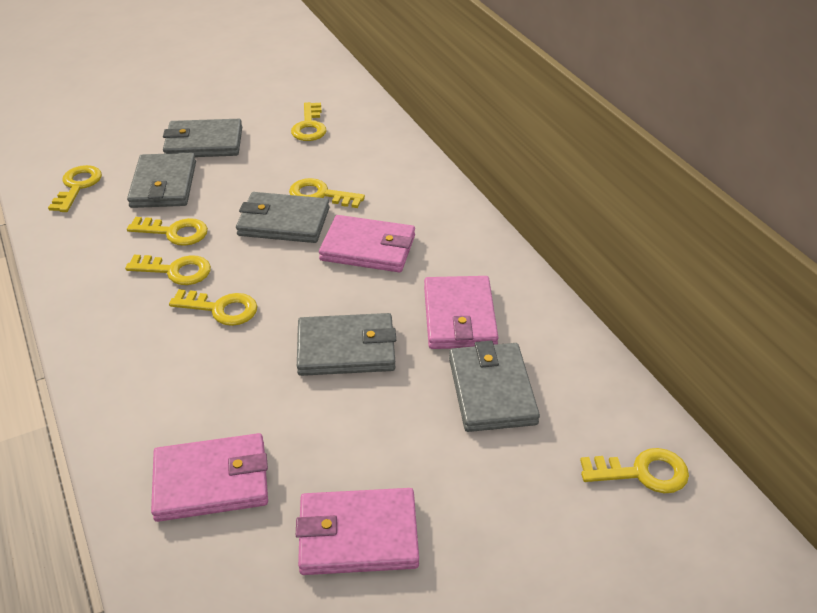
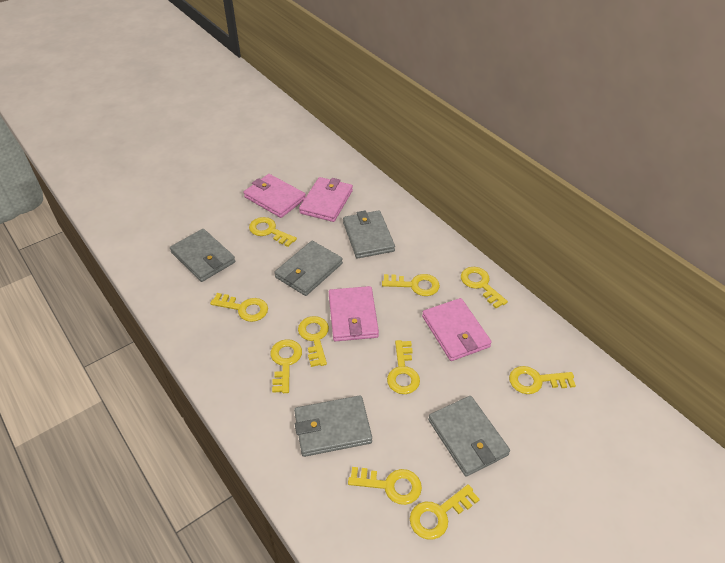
yellow key: 7 -> 10

